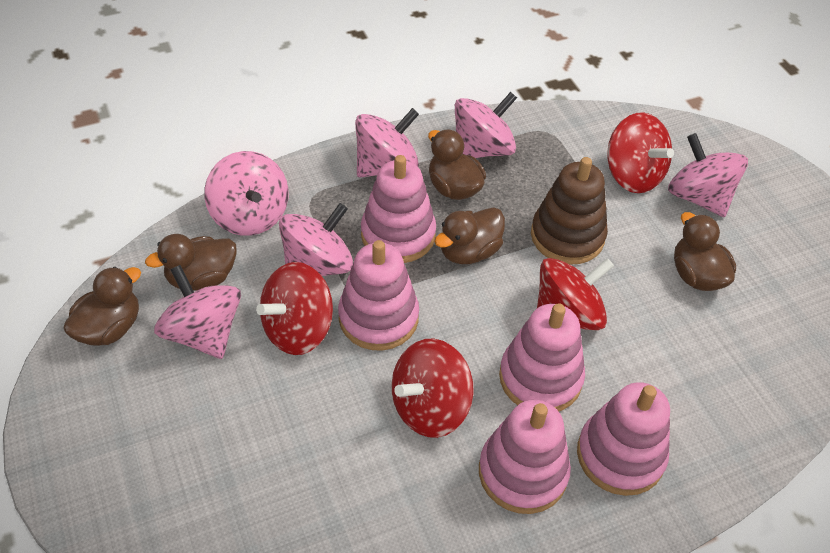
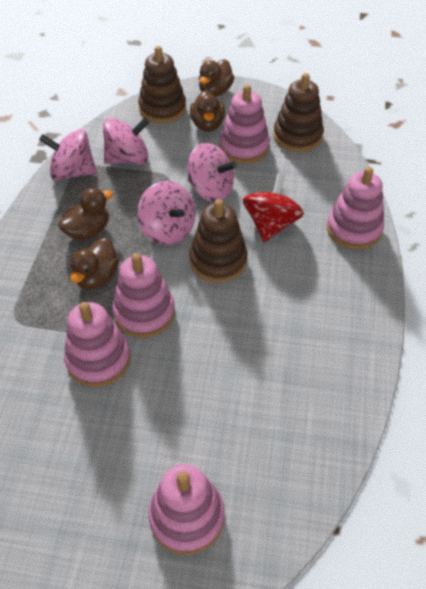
brown duck: 5 -> 4
brown stacking toy: 1 -> 3
pink spinning top: 6 -> 4
red spinning top: 4 -> 1

